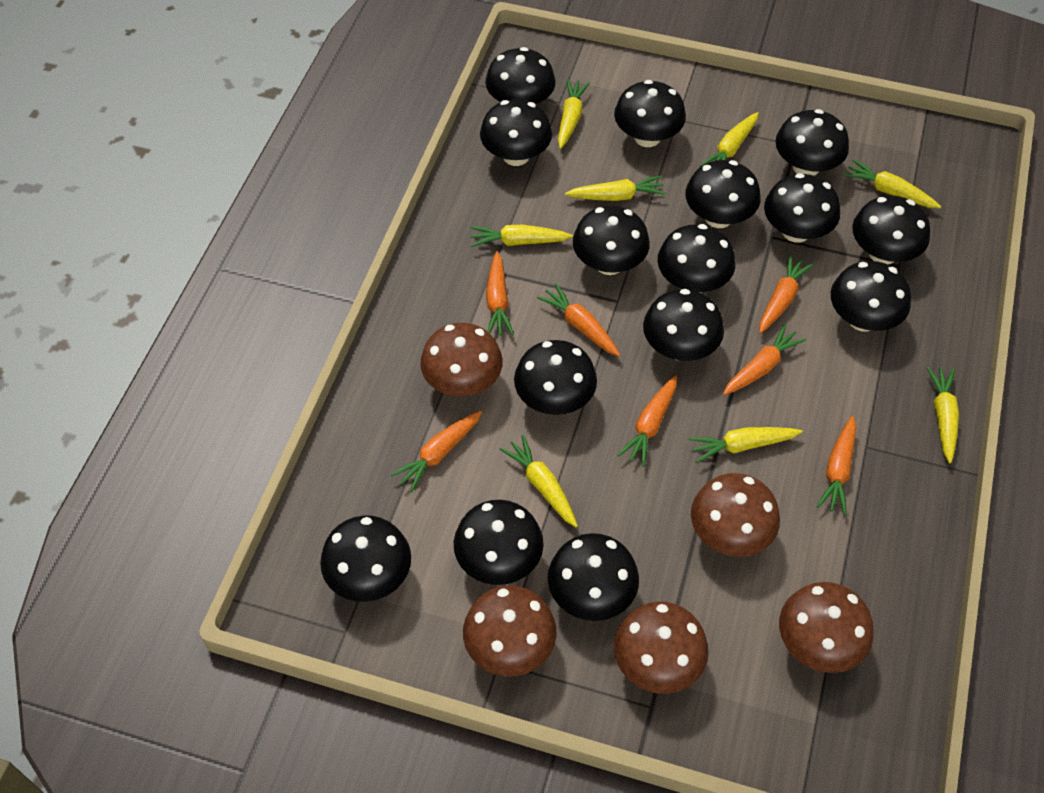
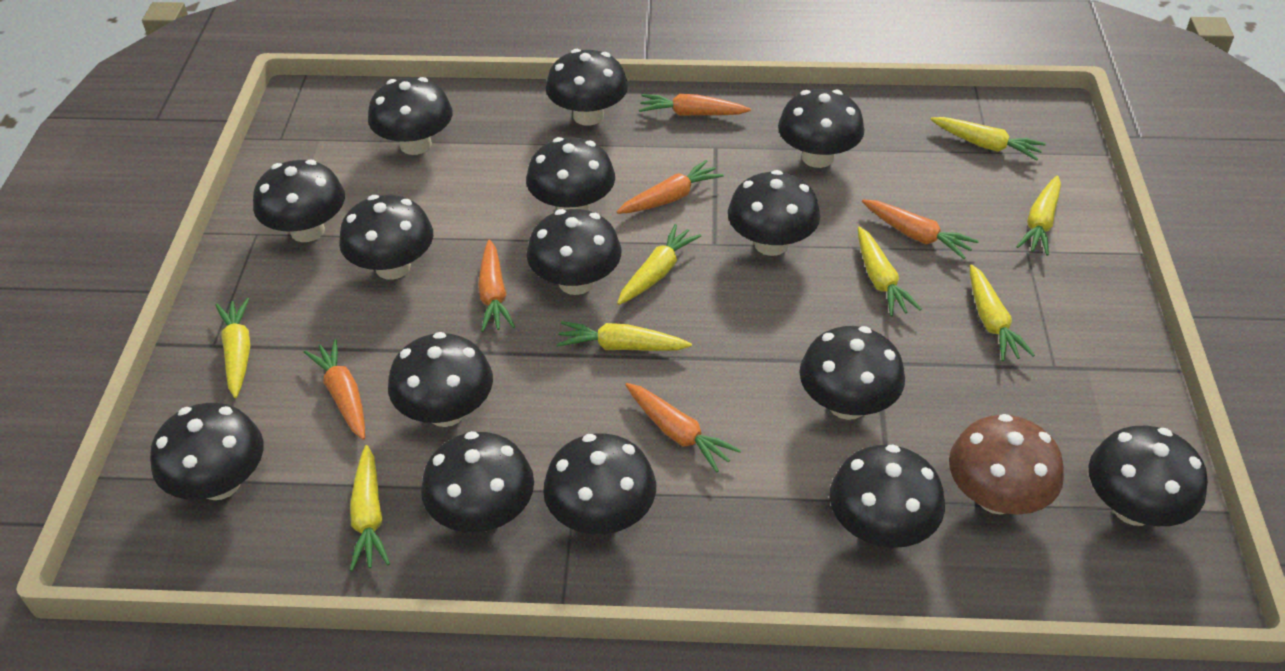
brown mushroom: 5 -> 1
orange carrot: 7 -> 6

